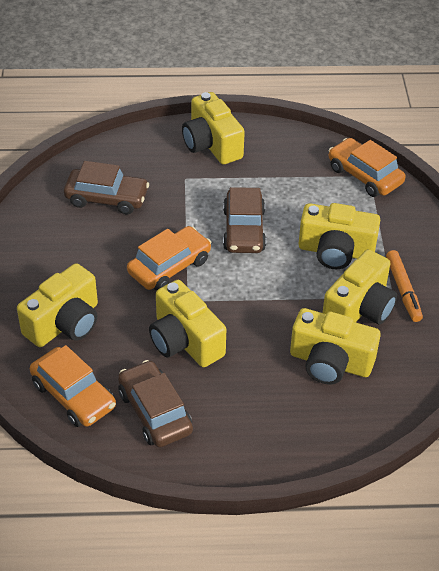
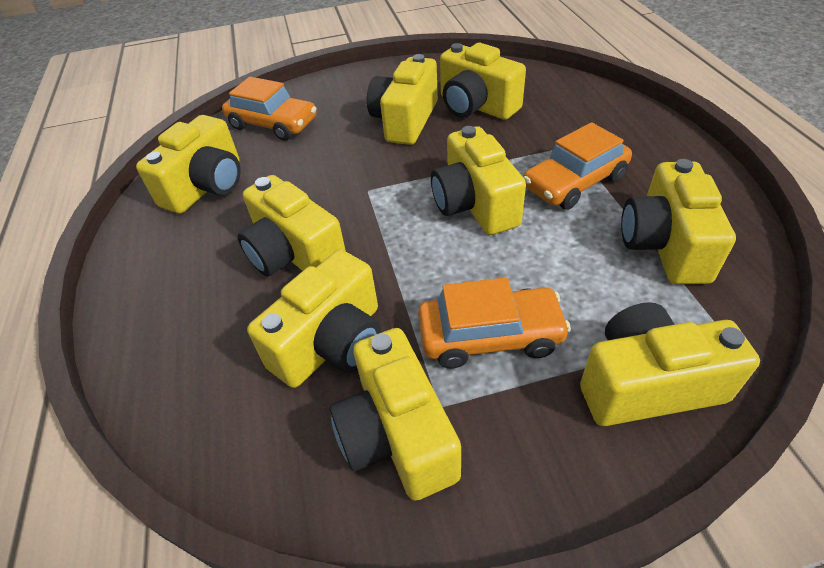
brown car: 3 -> 0
orange marker: 1 -> 0
yellow camera: 6 -> 9

